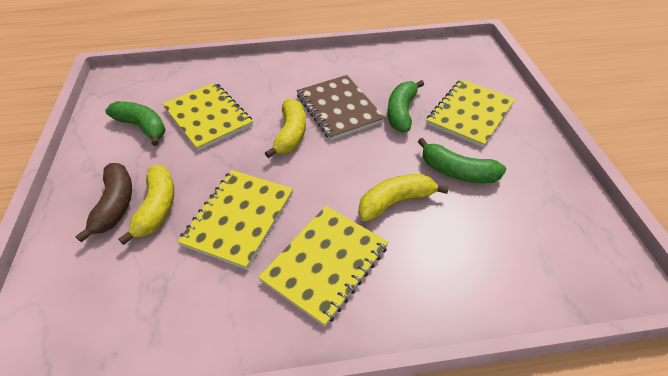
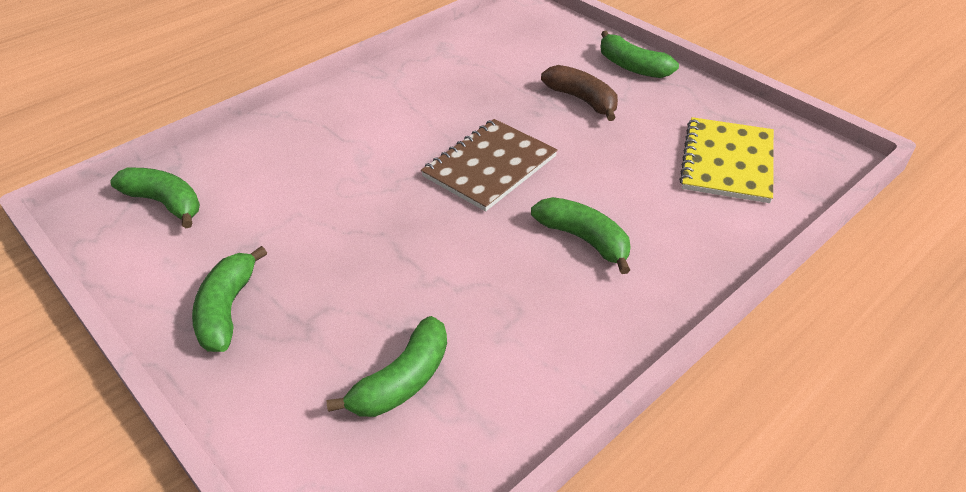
green banana: 3 -> 5
yellow banana: 3 -> 0
yellow notebook: 4 -> 1

